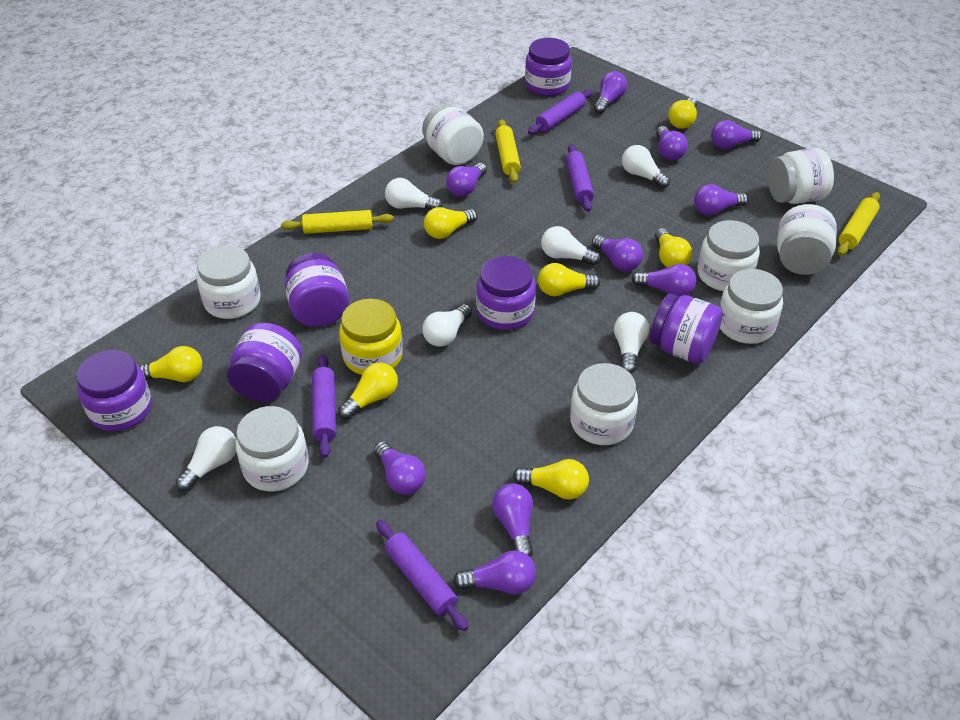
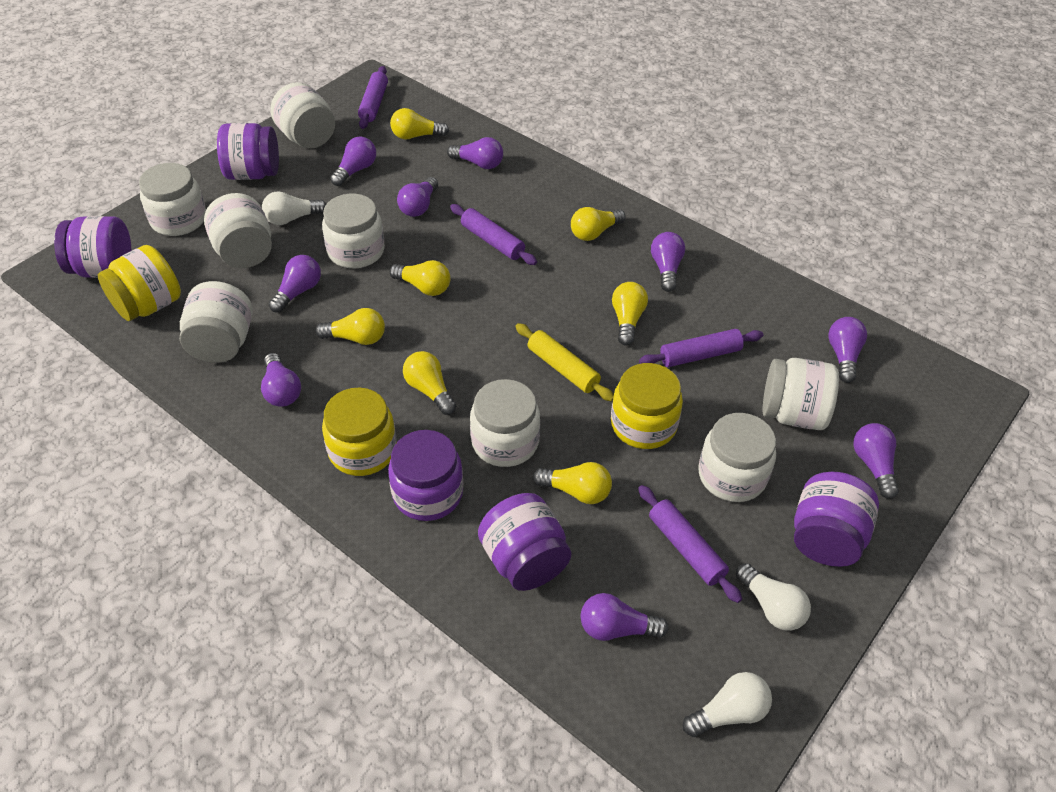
purple jar: 6 -> 5
purple light bulb: 10 -> 9
white light bulb: 6 -> 3
yellow jar: 1 -> 3
yellow rolling pin: 3 -> 1

